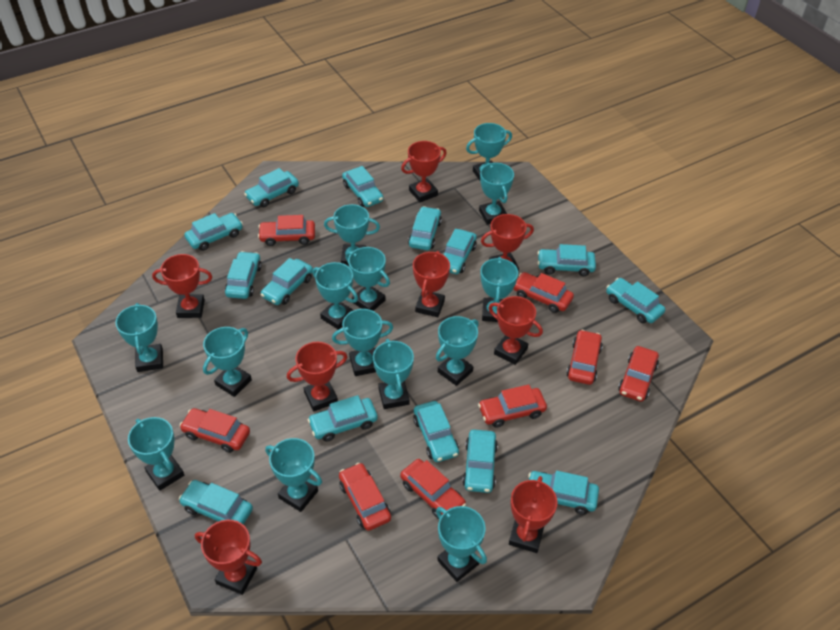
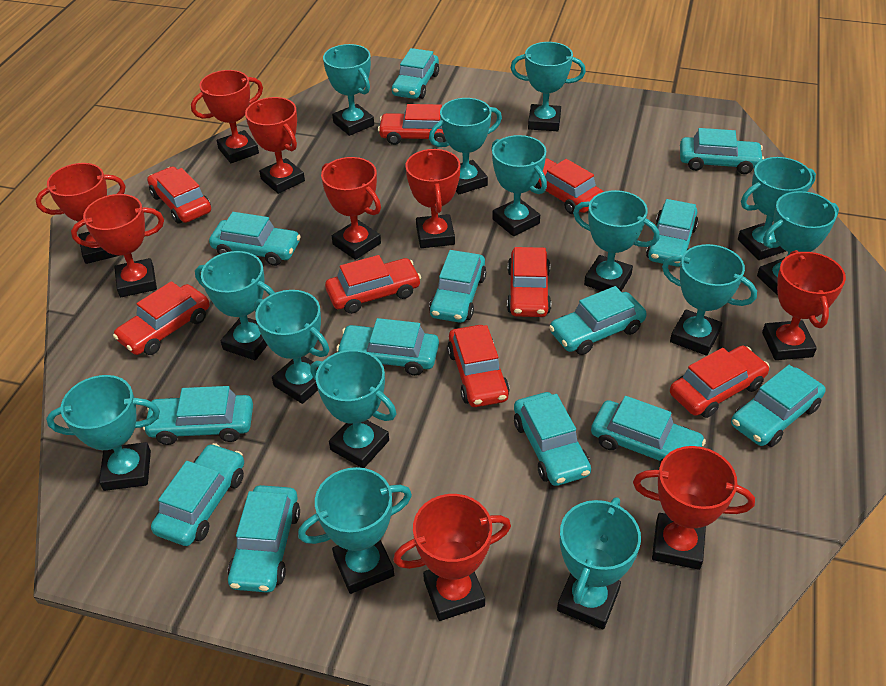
red trophy: 8 -> 9
turquoise car: 14 -> 13

